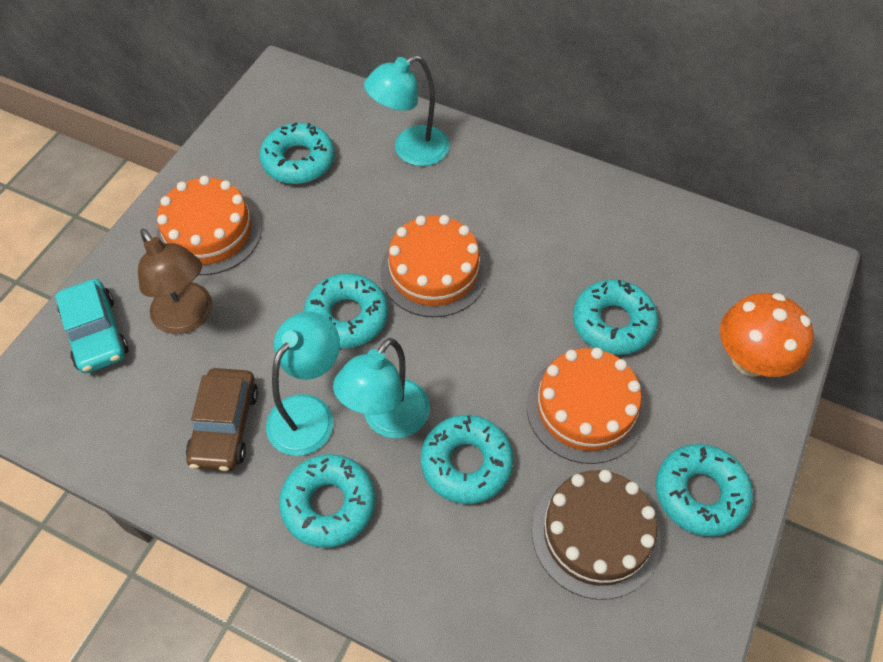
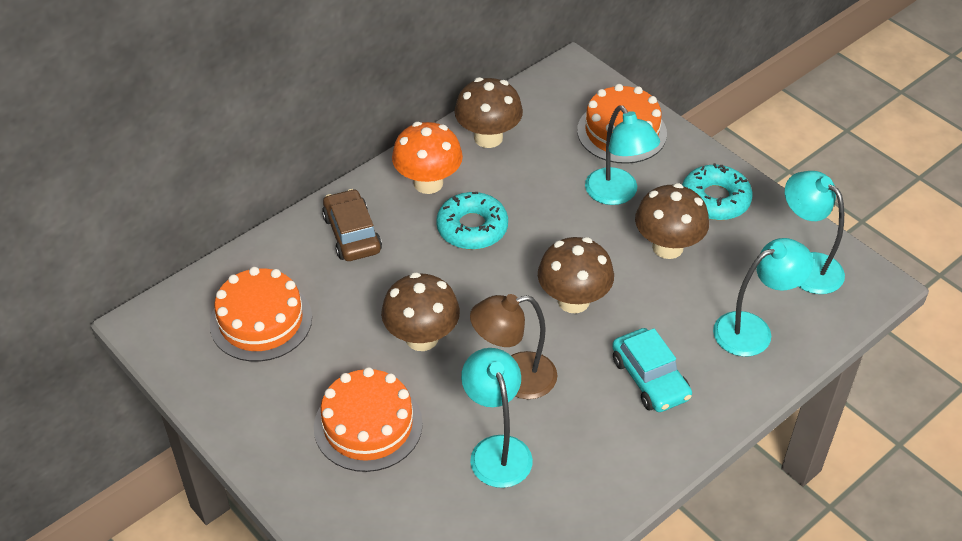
brown cake: 1 -> 0
brown mushroom: 0 -> 4
turquoise donut: 6 -> 2
turquoise lamp: 3 -> 4

